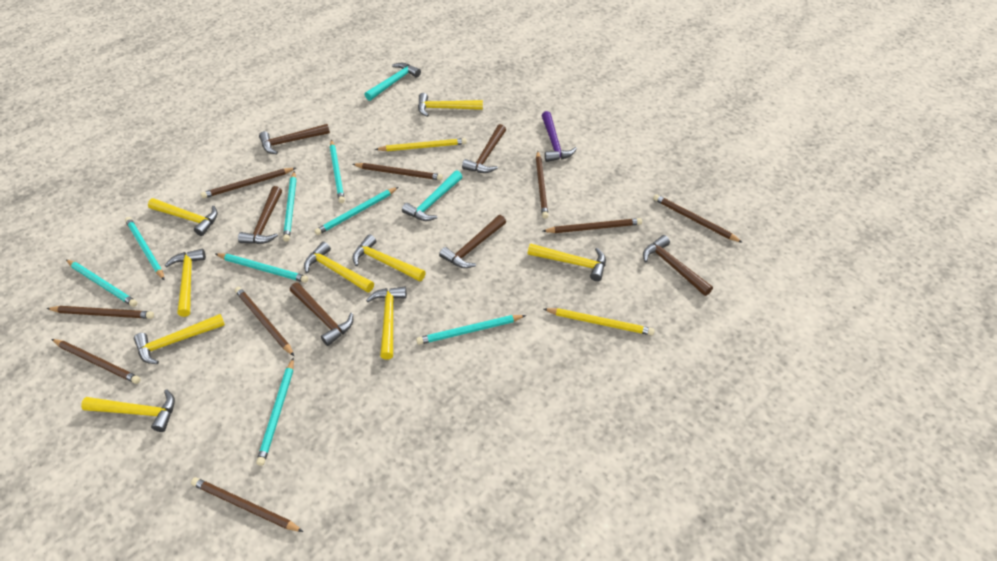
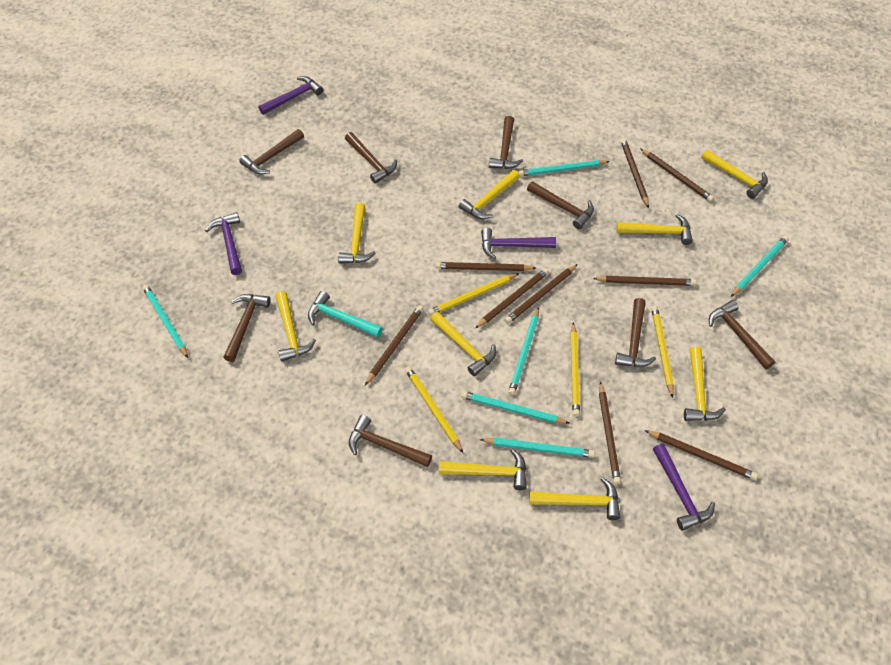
brown hammer: 6 -> 8
purple hammer: 1 -> 4
turquoise hammer: 2 -> 1
turquoise pencil: 8 -> 6
yellow pencil: 2 -> 4

